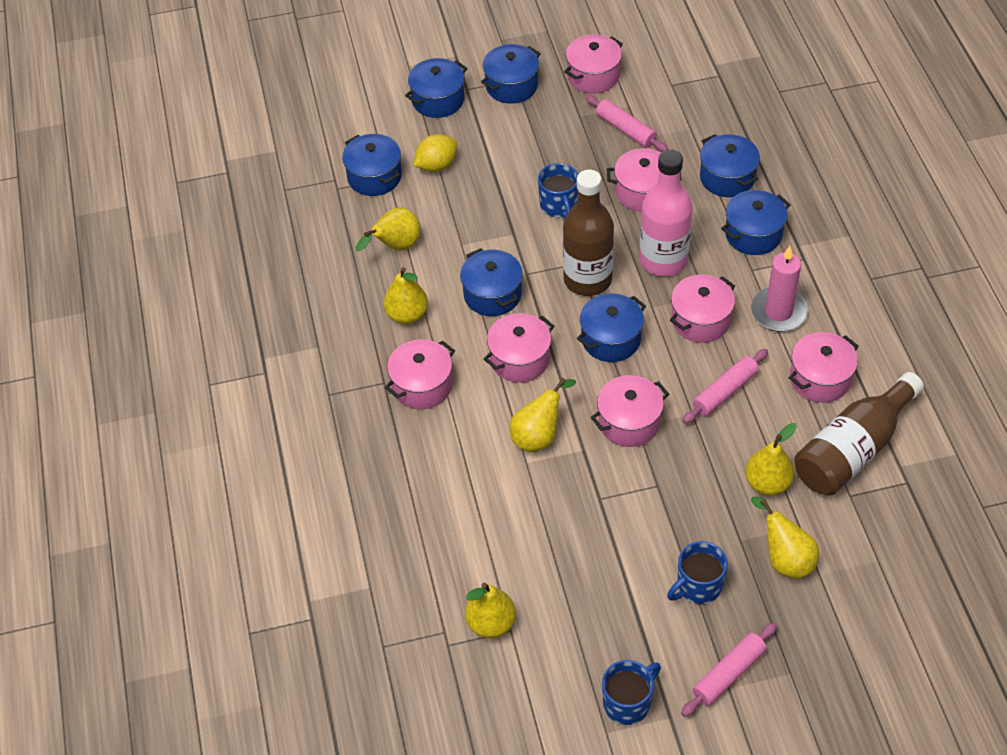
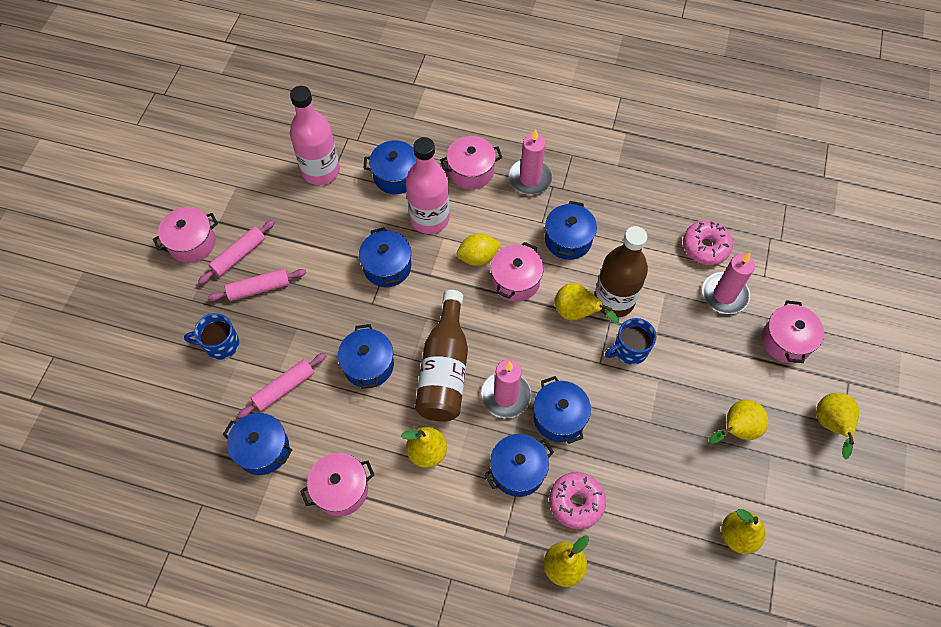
blue mug: 3 -> 2
pink bottle: 1 -> 2
pink candle: 1 -> 3
pink donut: 0 -> 2
pink pot: 7 -> 5

